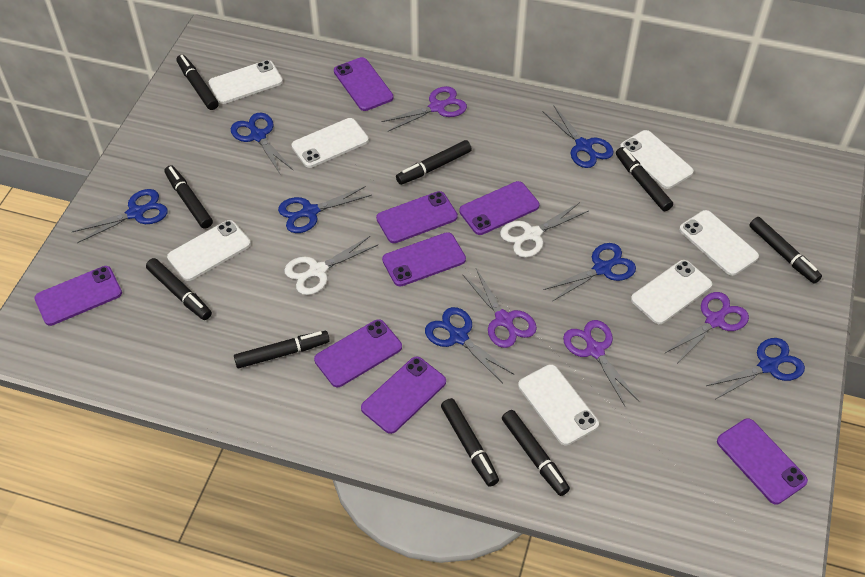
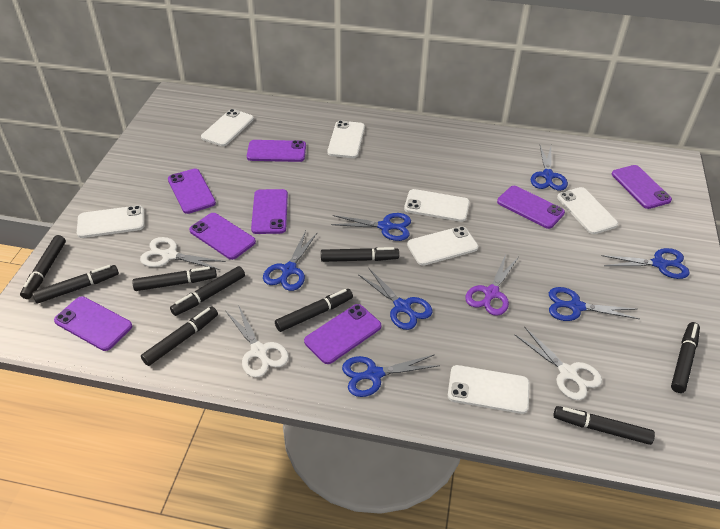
purple scissors: 4 -> 1
white scissors: 2 -> 3

